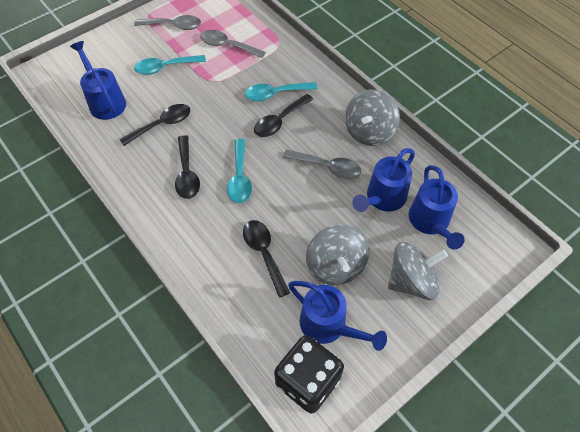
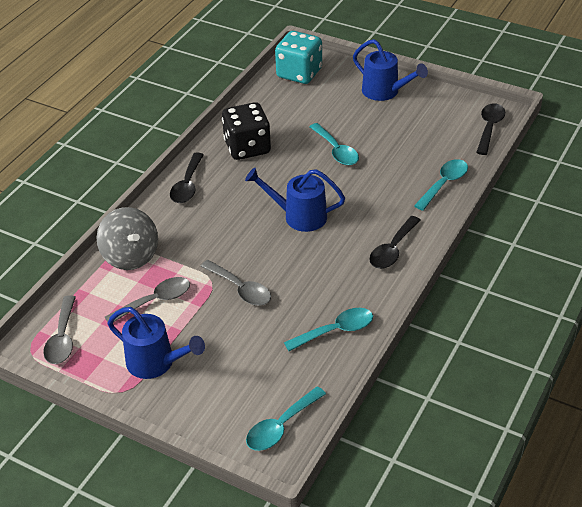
black spoon: 4 -> 3
blue watering can: 4 -> 3
grey spinning top: 3 -> 1
turquoise dice: 0 -> 1
turquoise spoon: 3 -> 4

